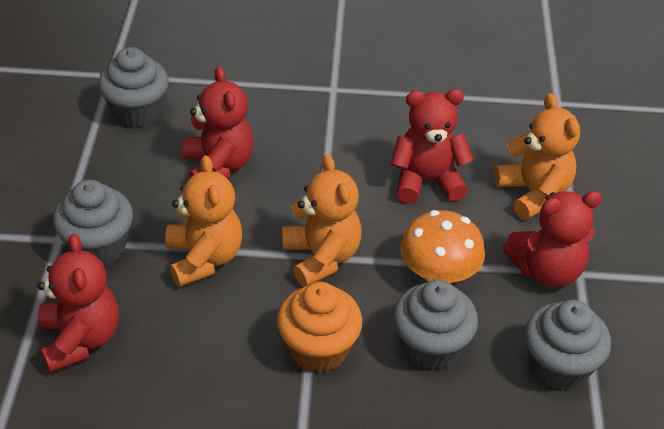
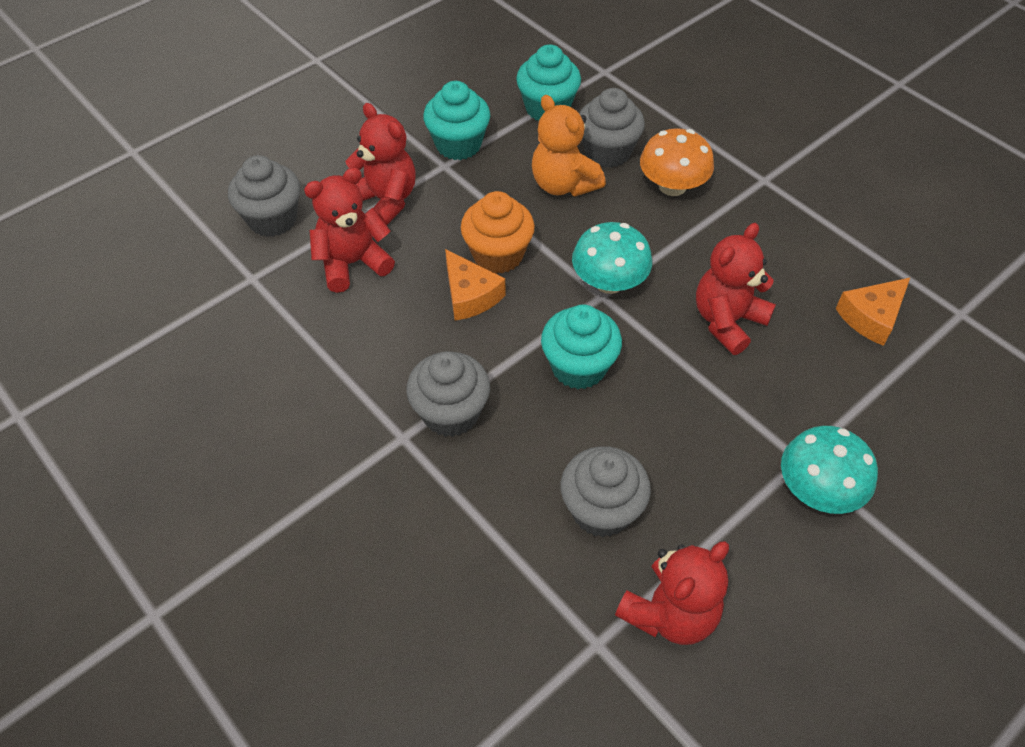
orange cheese: 0 -> 2
orange teddy bear: 3 -> 1
turquoise cupcake: 0 -> 3
turquoise mushroom: 0 -> 2

